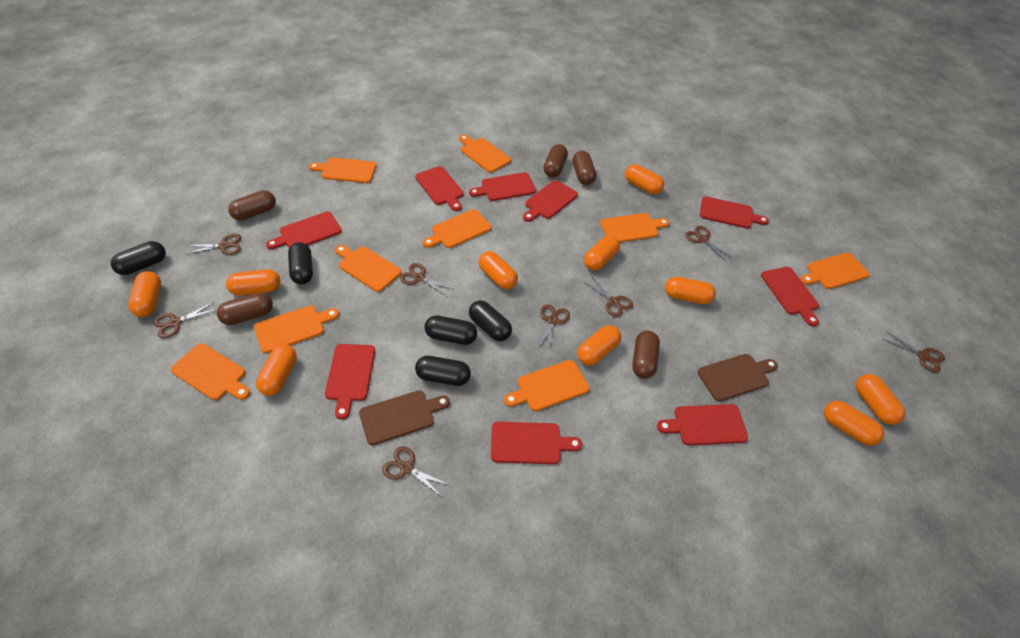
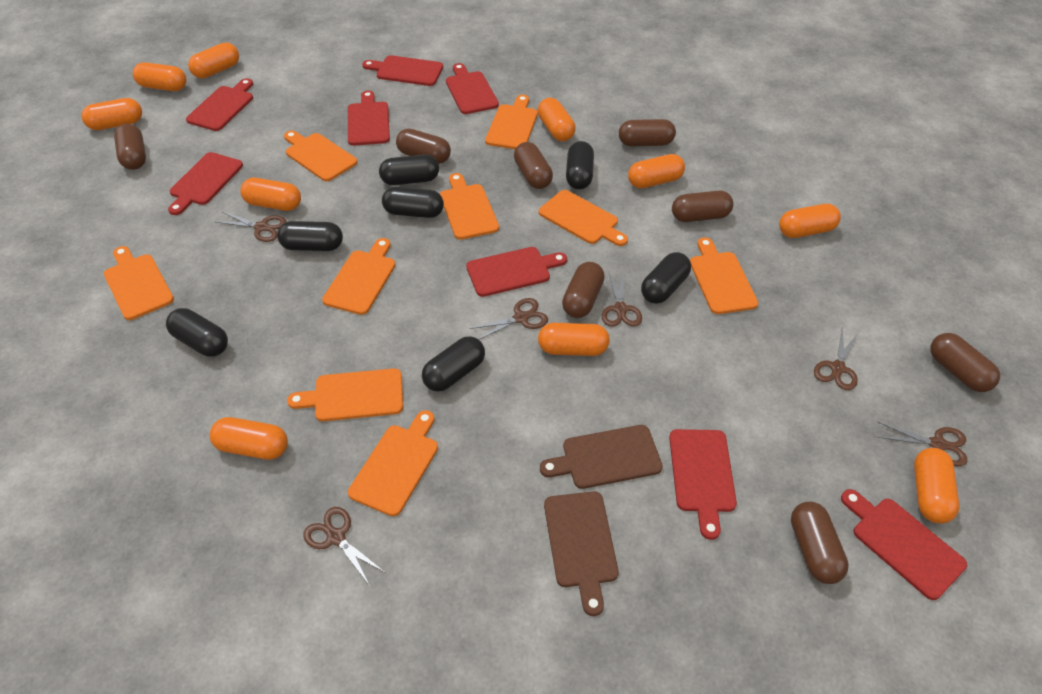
black capsule: 5 -> 7
brown capsule: 5 -> 8
brown scissors: 8 -> 6
red cutting board: 9 -> 8

